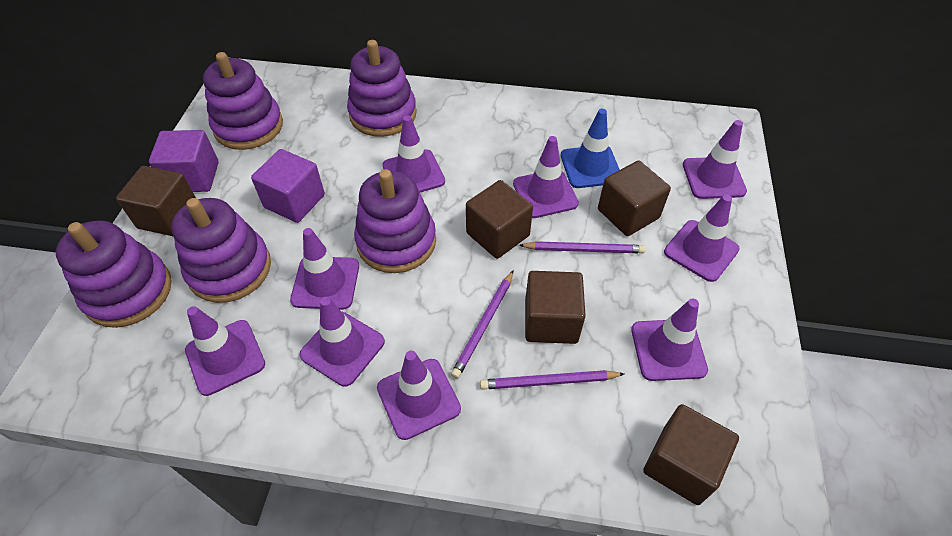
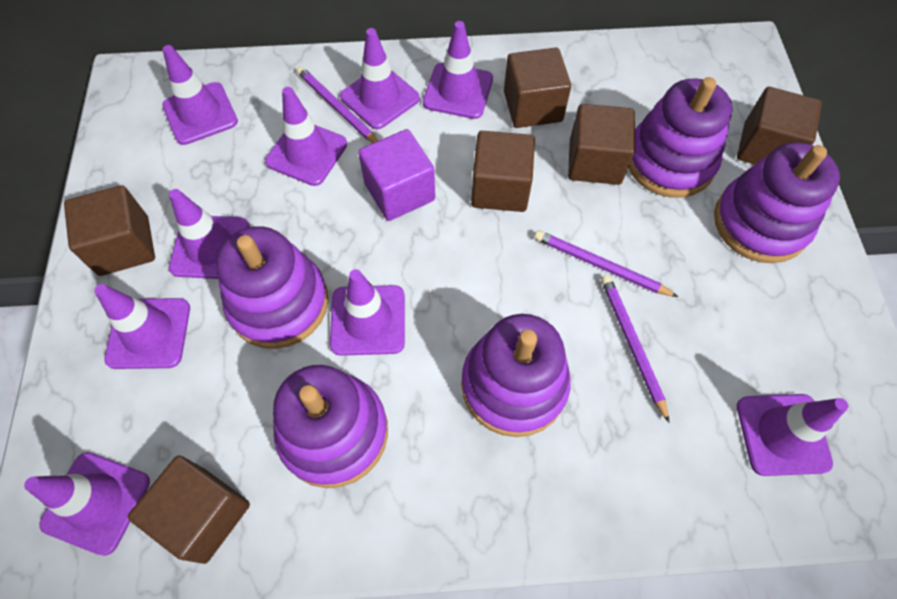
blue traffic cone: 1 -> 0
brown cube: 5 -> 6
purple cube: 2 -> 1

